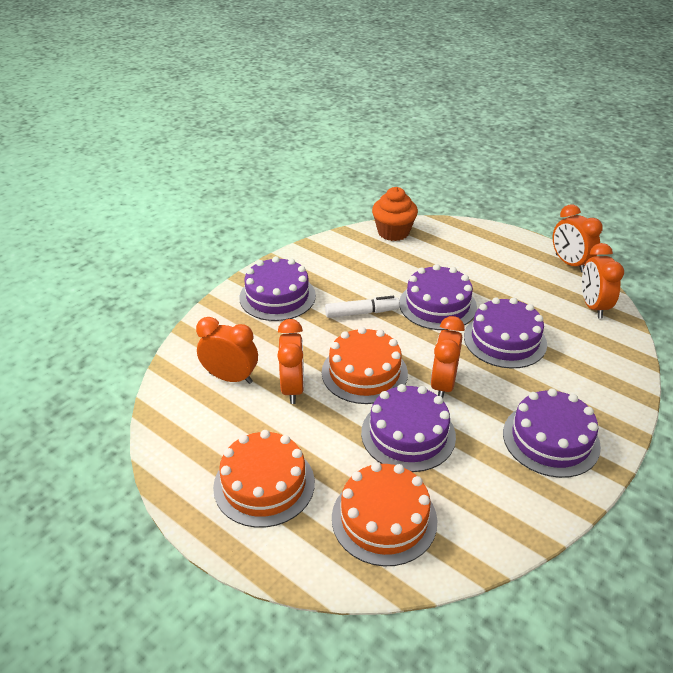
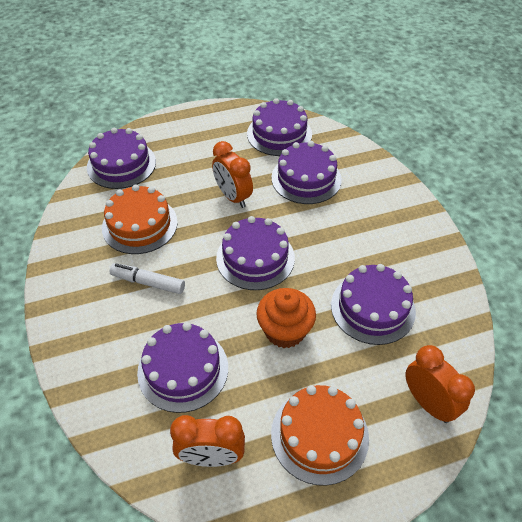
orange cake: 3 -> 2
orange clock: 5 -> 3
purple cake: 5 -> 6

